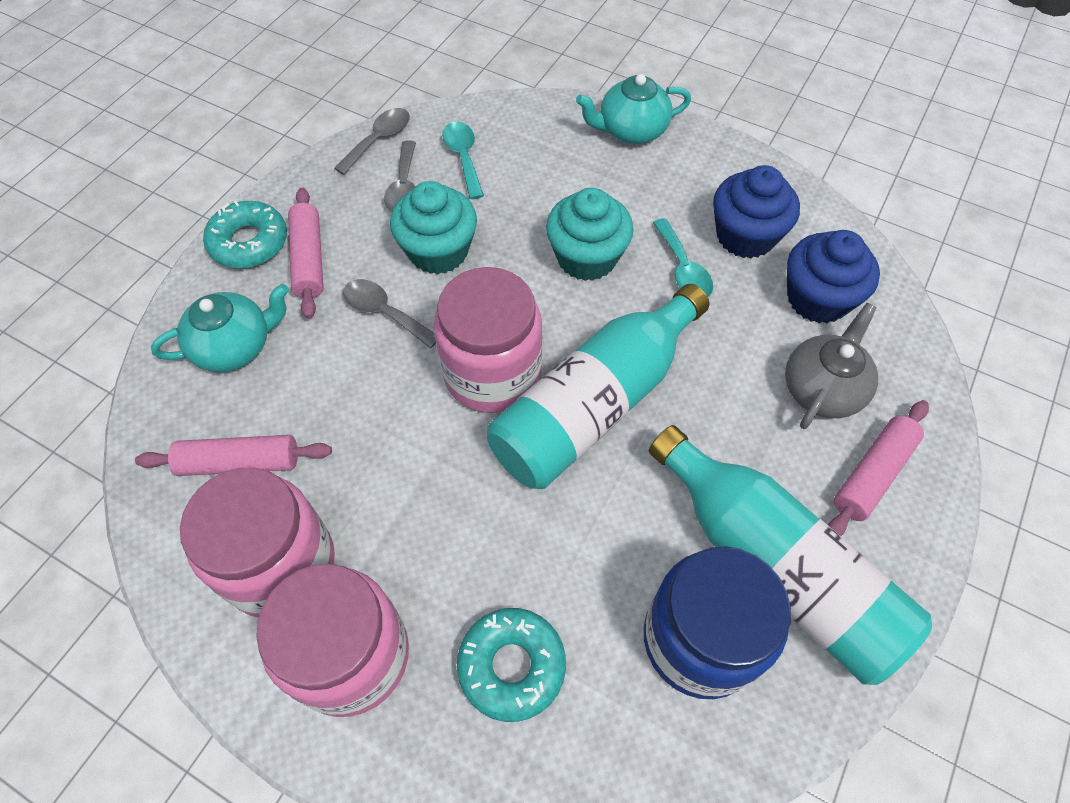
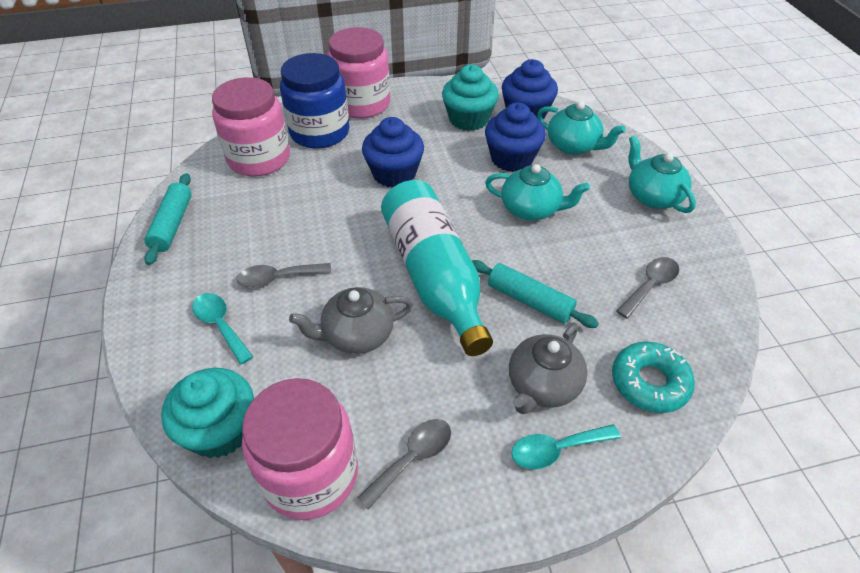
blue cupcake: 2 -> 3
grey teapot: 1 -> 2
pink rolling pin: 3 -> 0
turquoise bottle: 2 -> 1
turquoise donut: 2 -> 1
turquoise rolling pin: 0 -> 2
turquoise teapot: 2 -> 3

